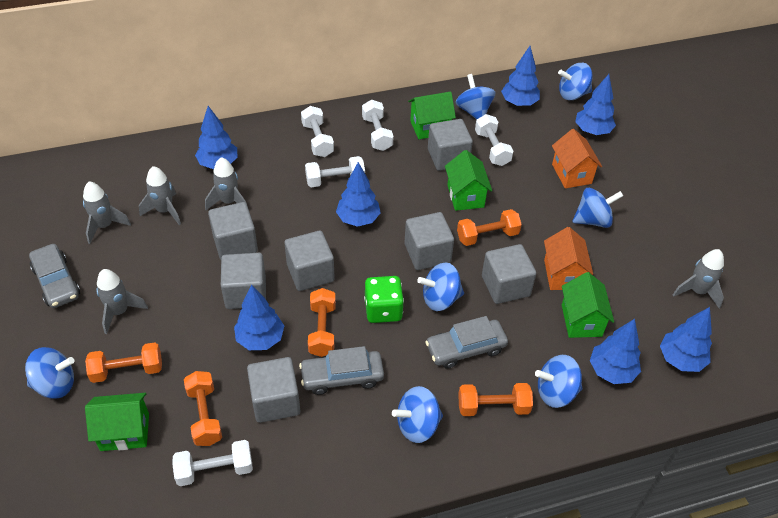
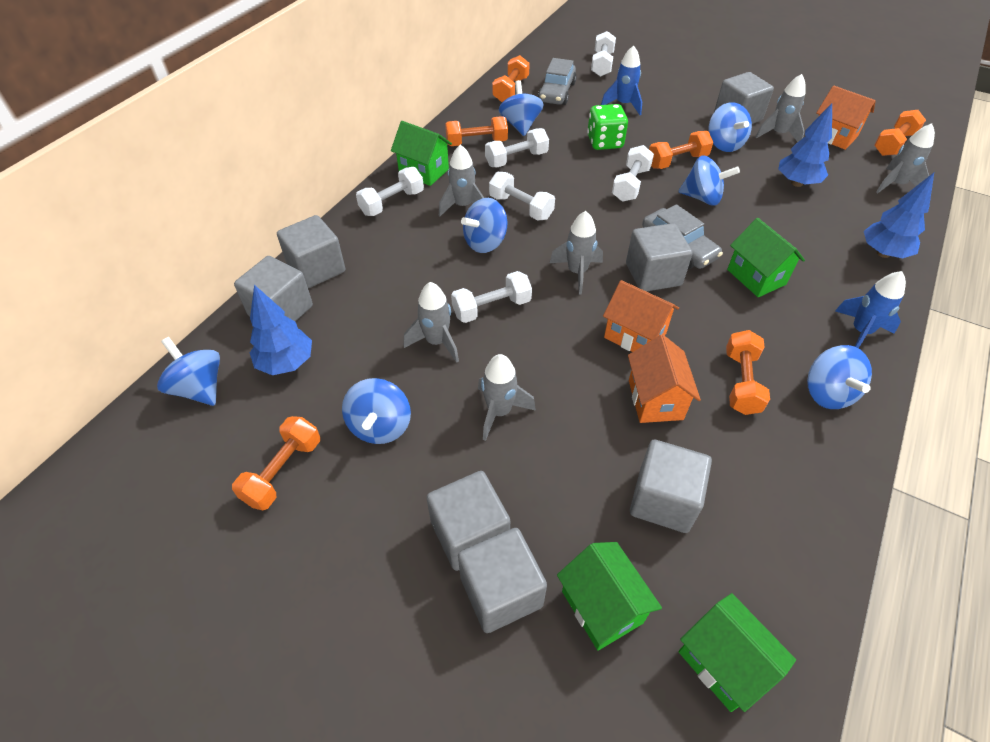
blue rocket: 0 -> 2
blue tree: 7 -> 3
grey car: 3 -> 2
grey rocket: 5 -> 6
orange dumbbell: 5 -> 6
orange house: 2 -> 3
white dumbbell: 5 -> 6

